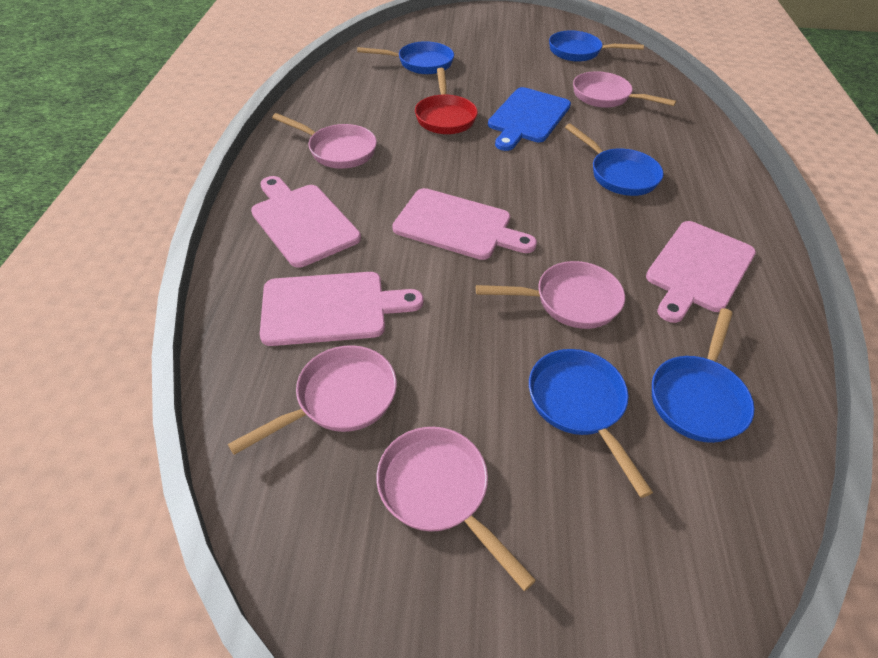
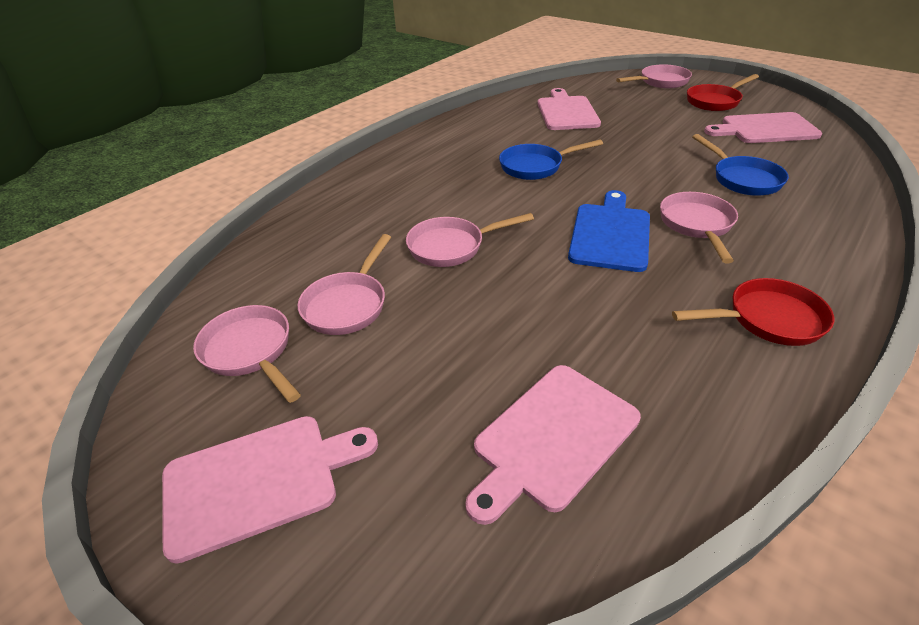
blue pan: 5 -> 2
red pan: 1 -> 2

